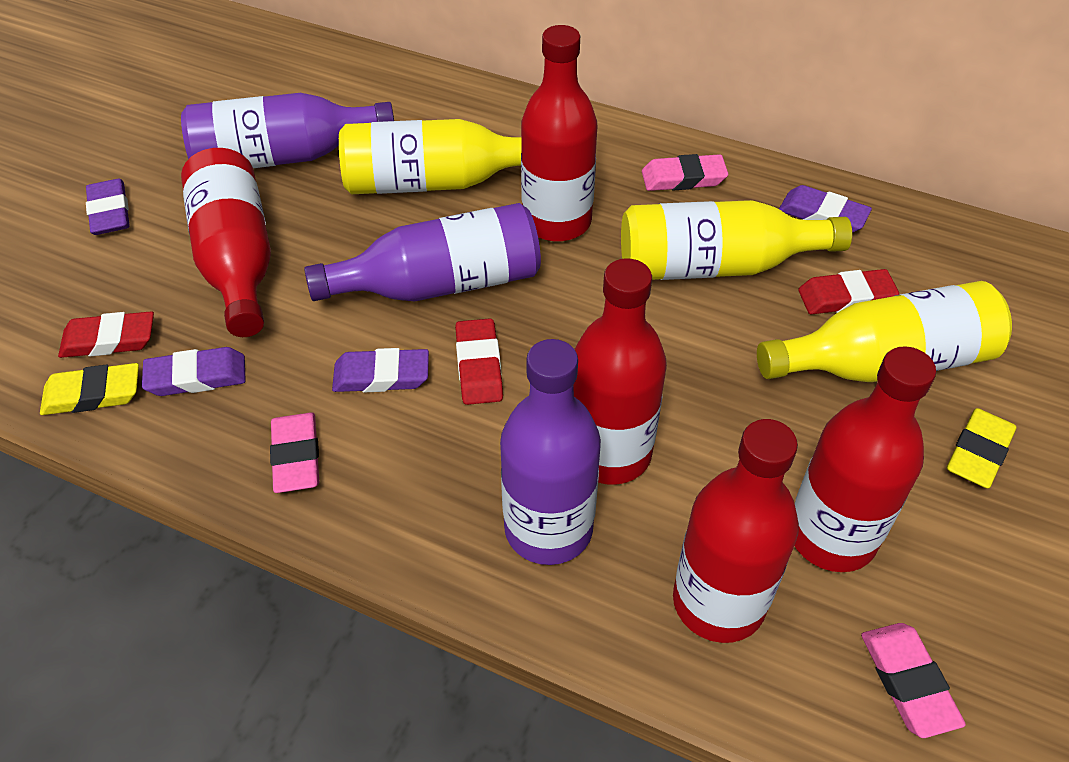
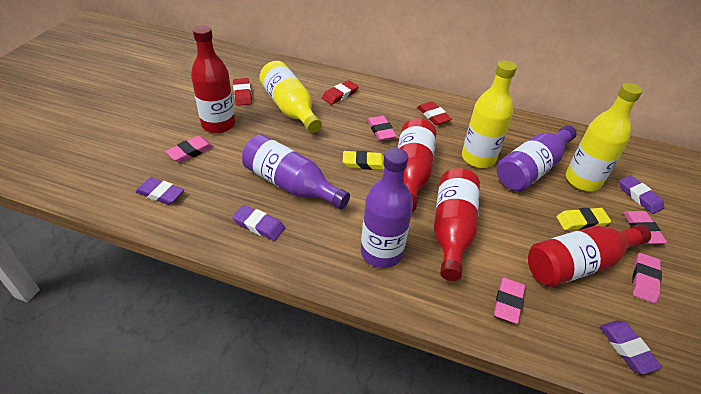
pink eraser: 3 -> 5
red bottle: 5 -> 4

